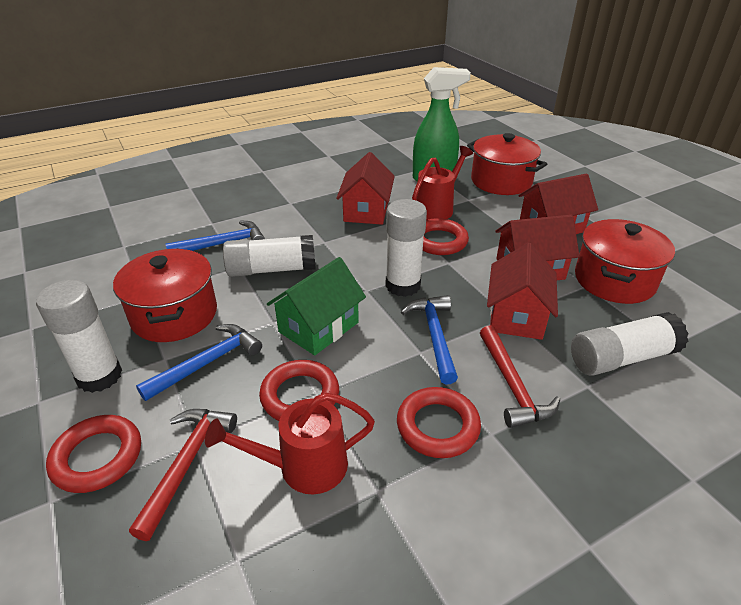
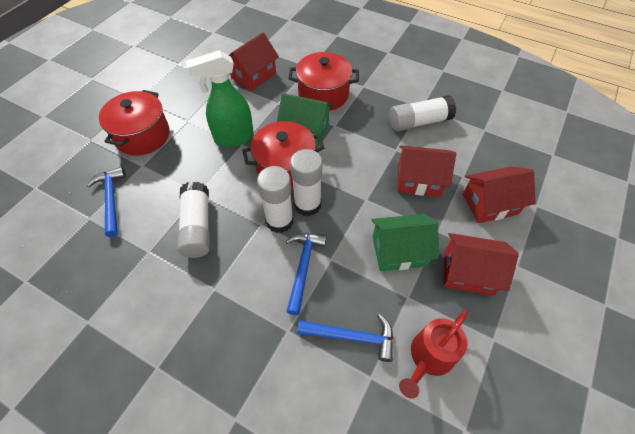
green house: 1 -> 2
red hammer: 2 -> 0
red ring: 4 -> 0
red watering can: 2 -> 1

